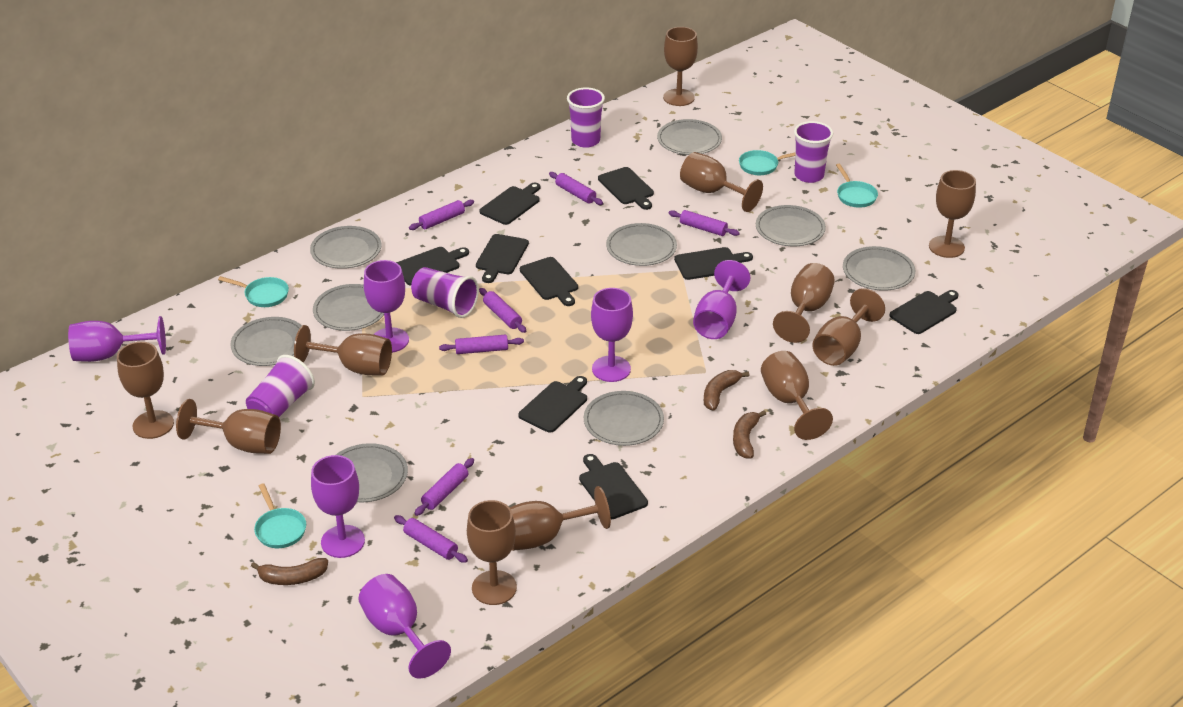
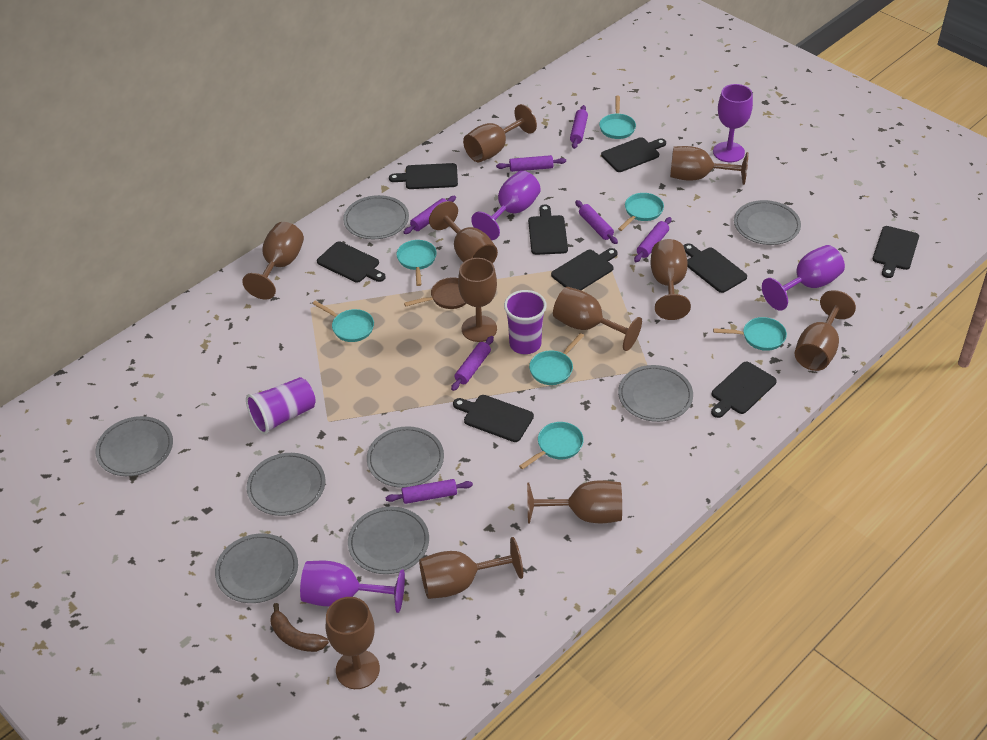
brown banana: 3 -> 1
brown pan: 0 -> 1
grey plate: 9 -> 8
purple cup: 4 -> 2
purple goblet: 6 -> 4
turquoise pan: 4 -> 7

